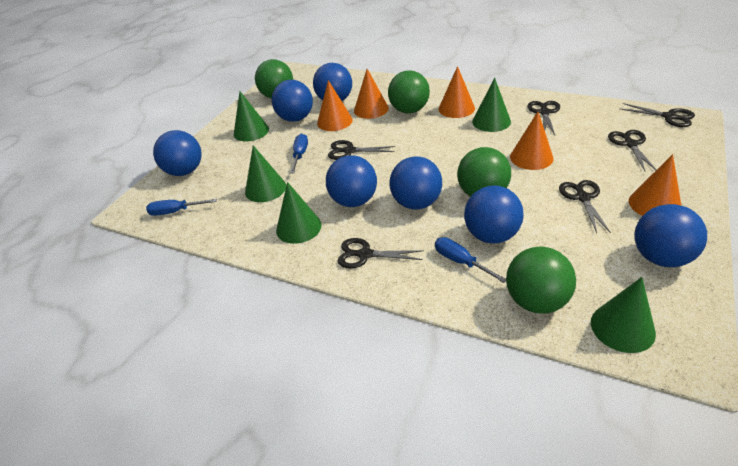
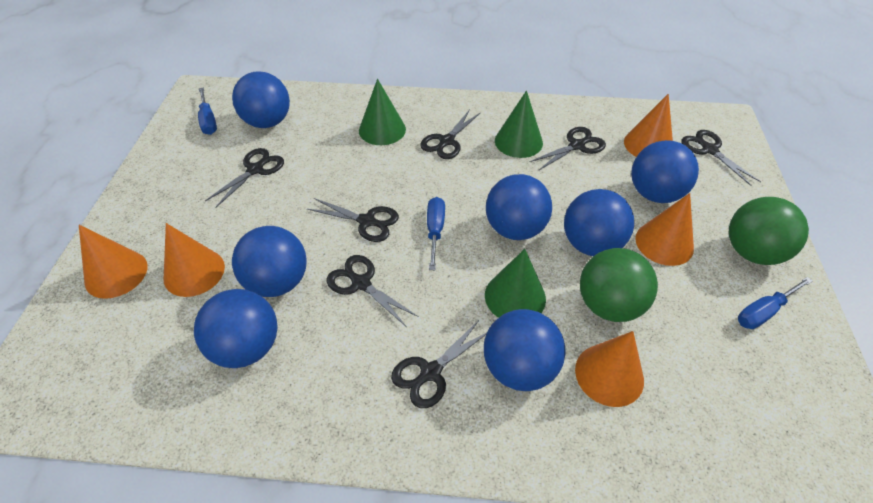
black scissors: 6 -> 7
green ball: 4 -> 2
green cone: 5 -> 3

